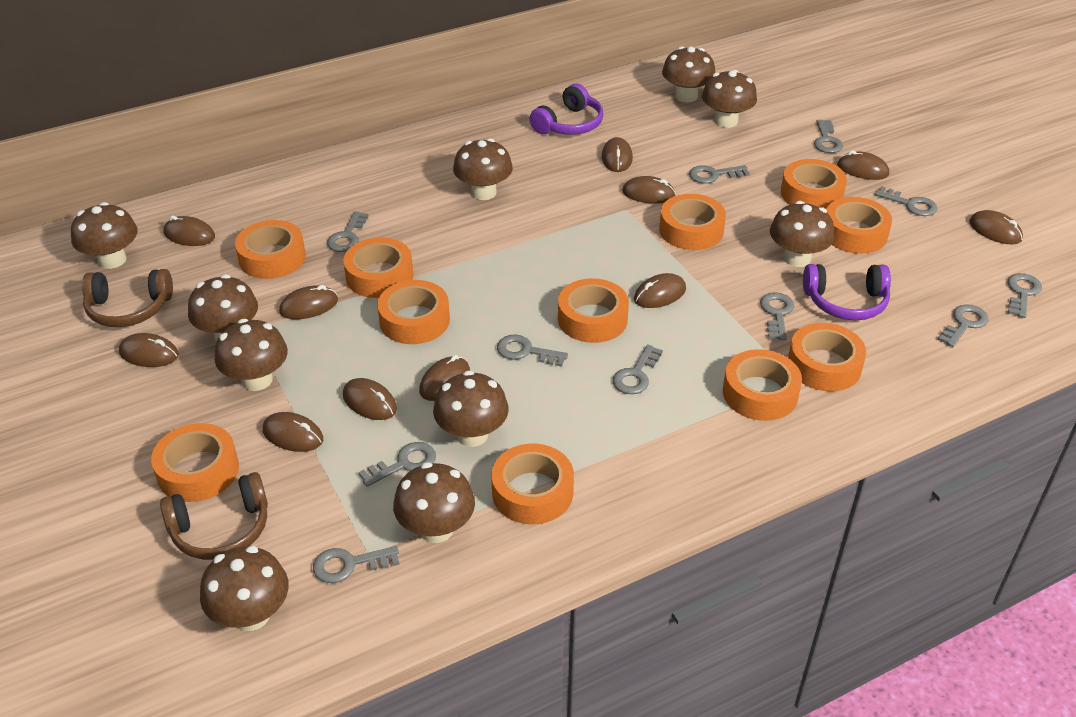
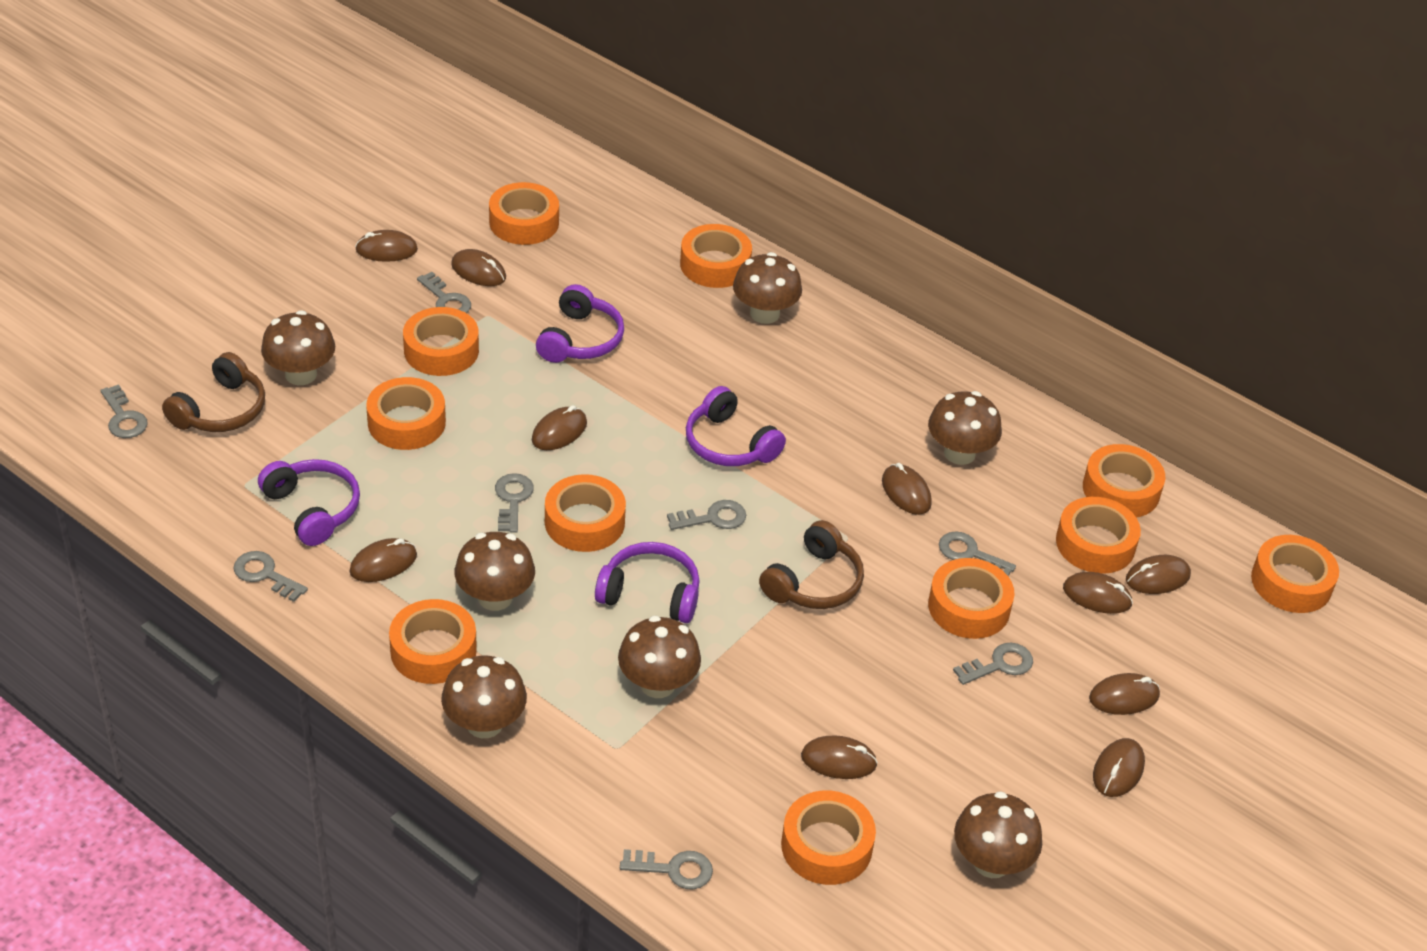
brown mouse: 11 -> 10
brown mushroom: 10 -> 7
grey key: 11 -> 8
purple headphones: 2 -> 4

